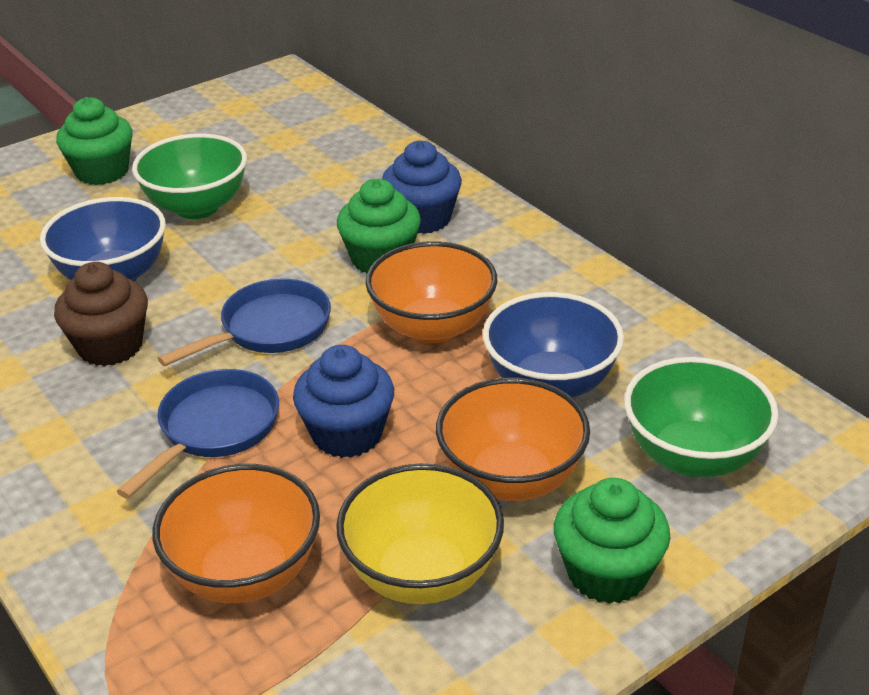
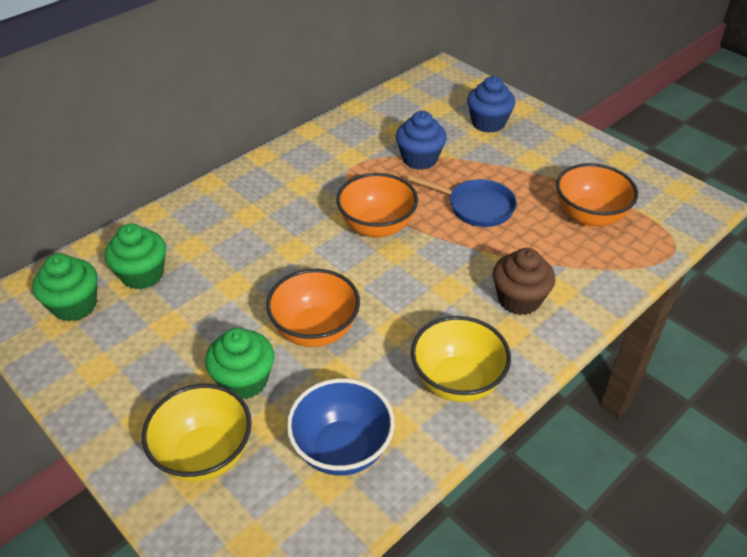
blue bowl: 2 -> 1
blue pan: 2 -> 1
green bowl: 2 -> 0
yellow bowl: 1 -> 2

